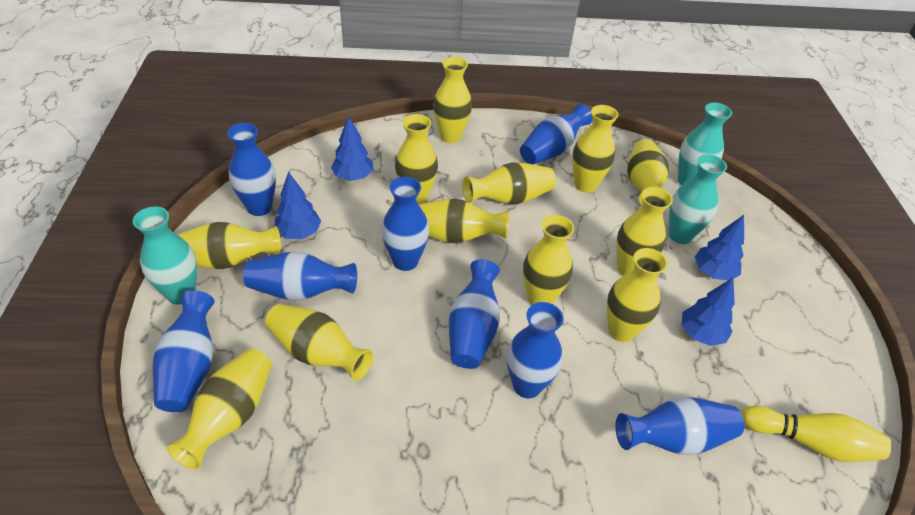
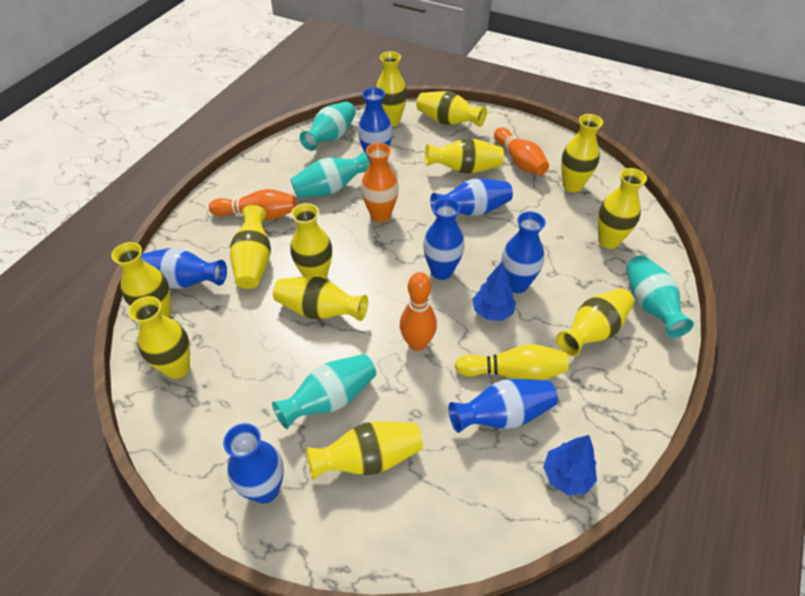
blue tree: 4 -> 2
blue vase: 8 -> 7
orange bowling pin: 0 -> 3
orange vase: 0 -> 1
turquoise vase: 3 -> 4

